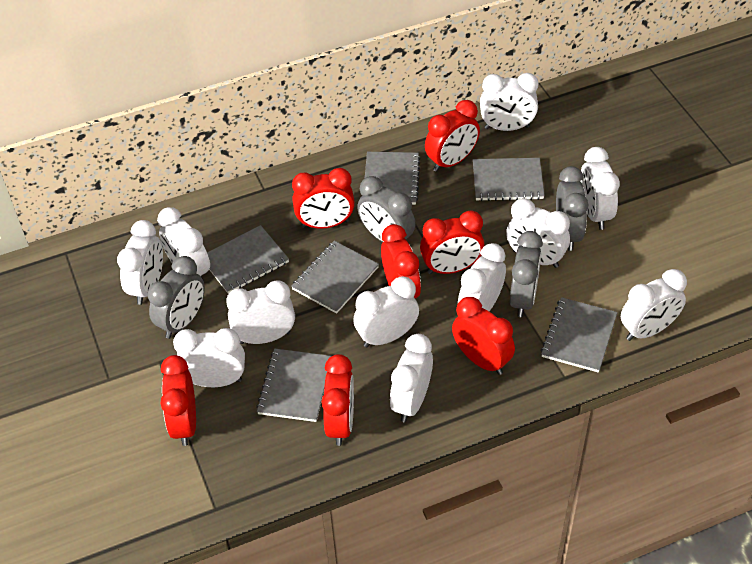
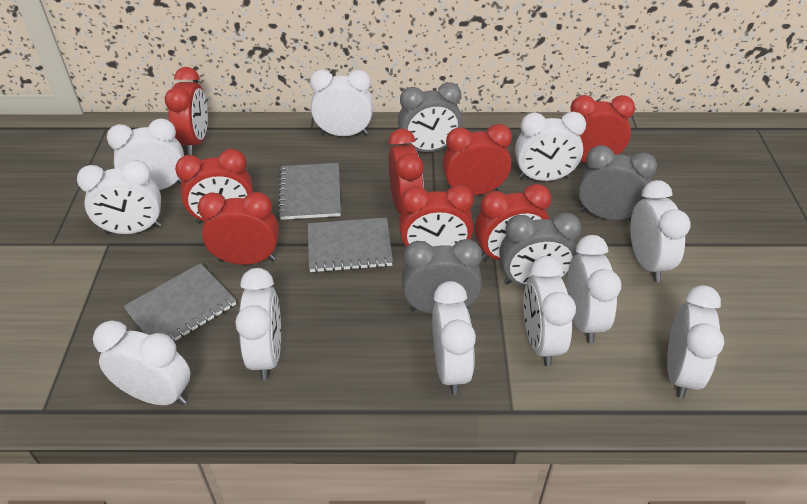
grey notebook: 6 -> 3
red clock: 7 -> 8

